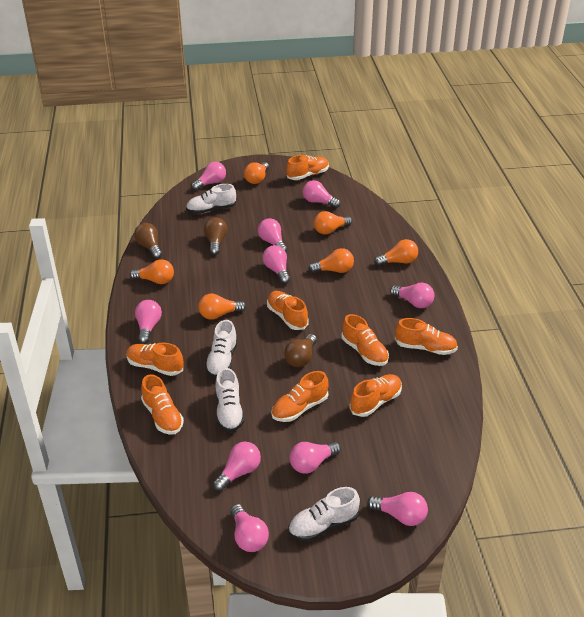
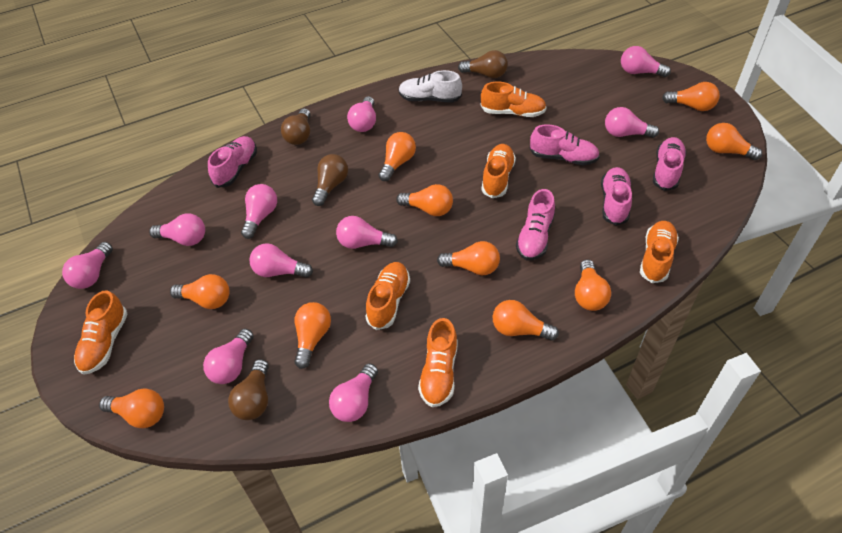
brown light bulb: 3 -> 4
orange light bulb: 6 -> 10
orange shoe: 8 -> 6
pink shoe: 0 -> 5
white shoe: 4 -> 1

